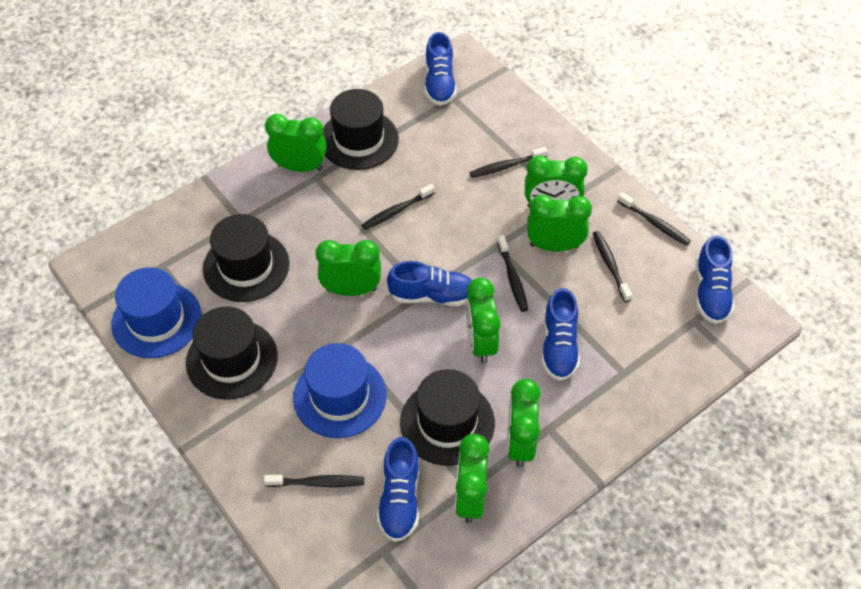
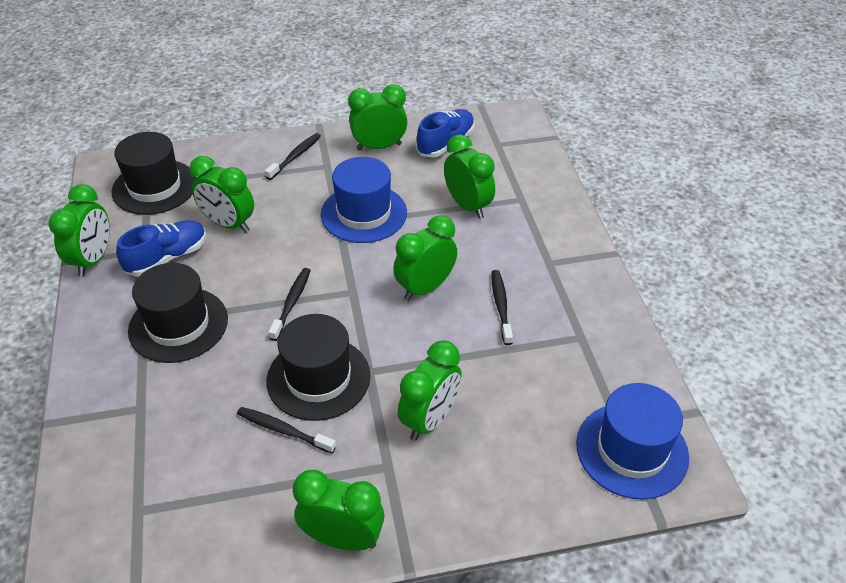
black hat: 4 -> 3
black toothbrush: 6 -> 4
blue shoe: 5 -> 2

